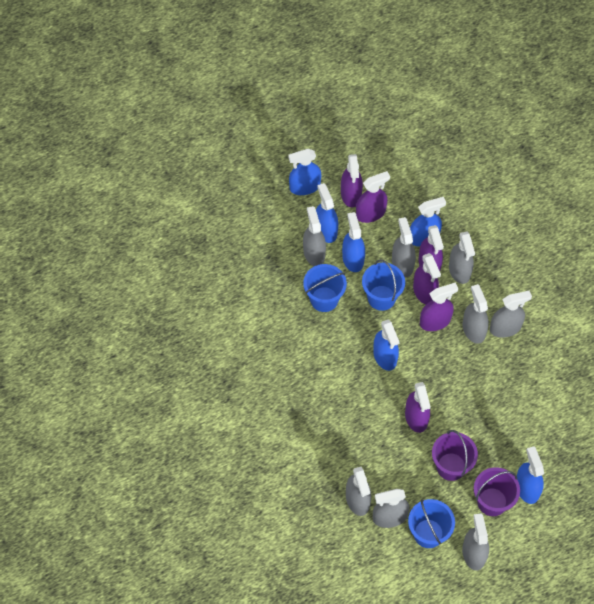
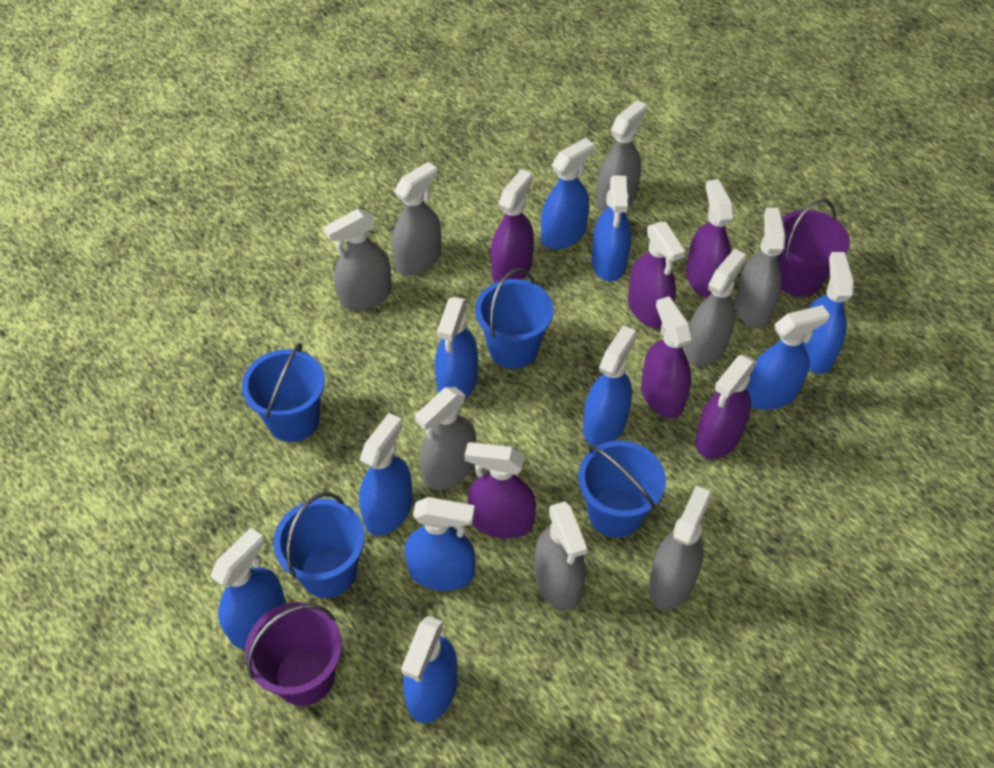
blue bucket: 3 -> 4
blue spray bottle: 6 -> 10

